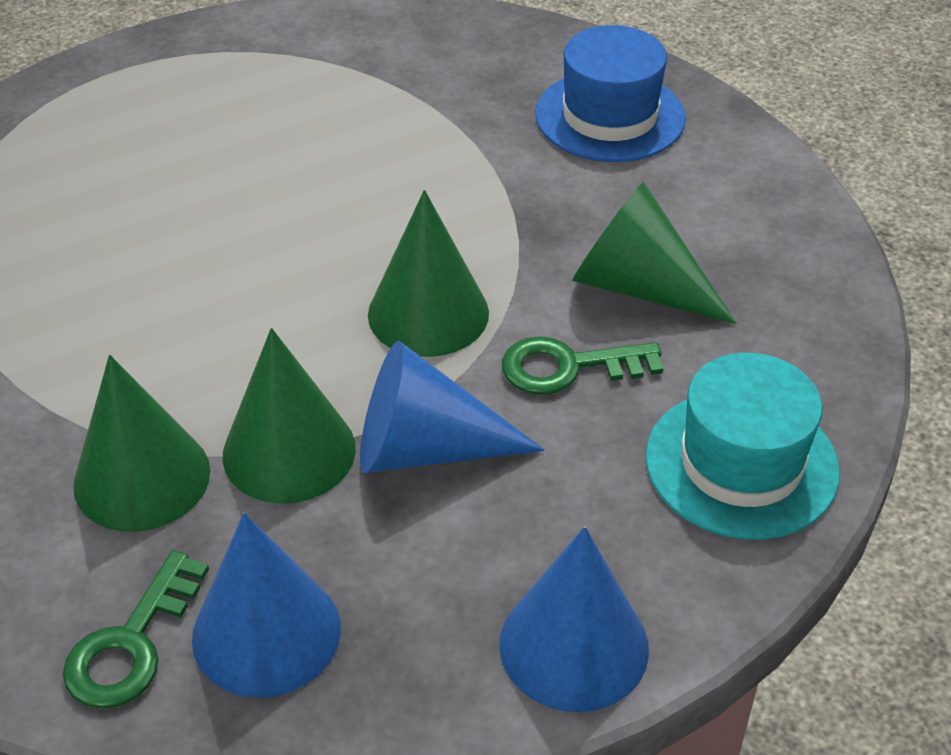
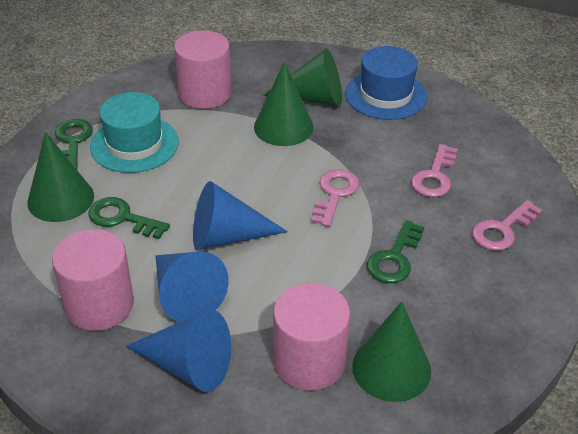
green key: 2 -> 3
pink cylinder: 0 -> 3
pink key: 0 -> 3

